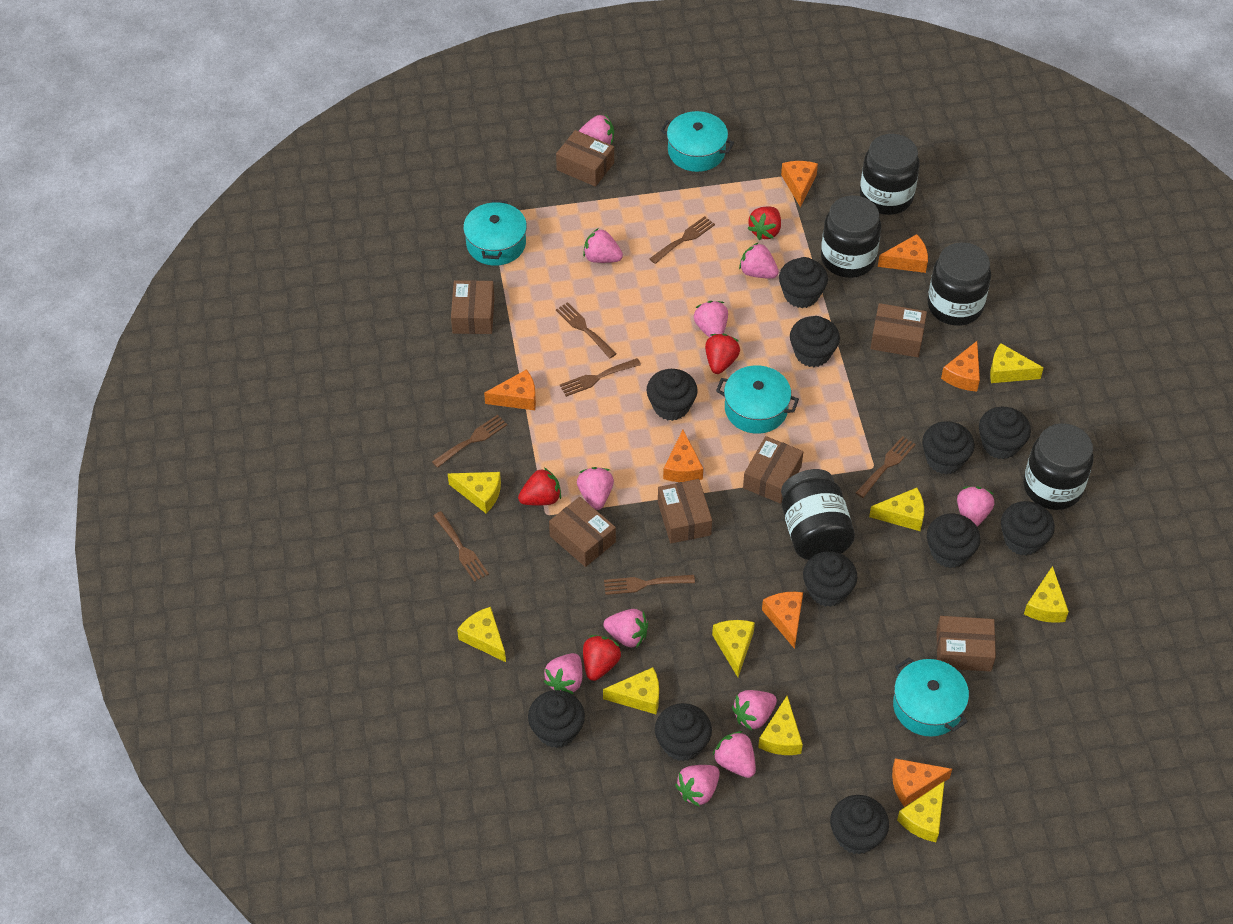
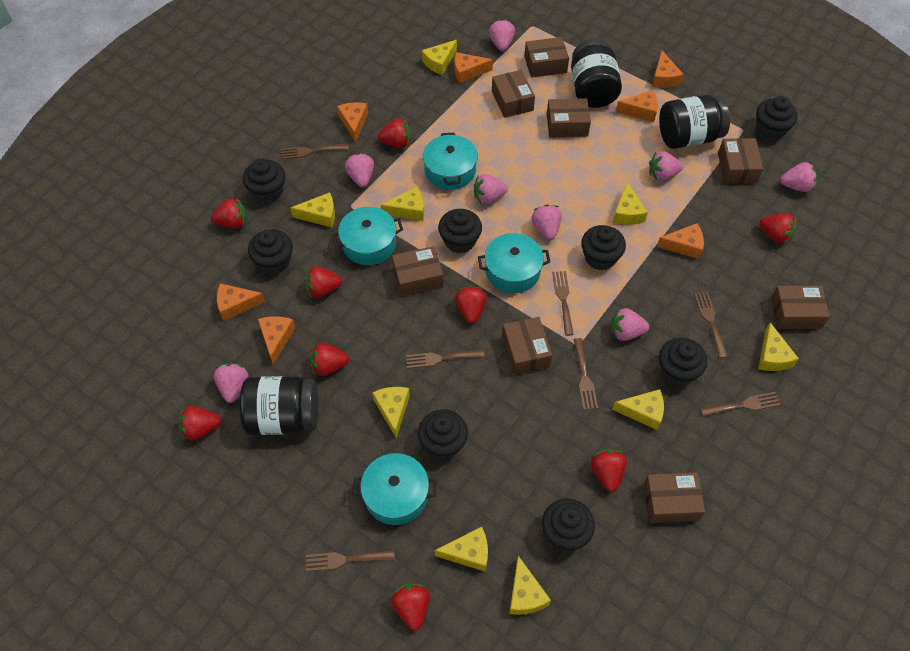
black cupcake: 11 -> 8
black jar: 5 -> 3
brown box: 7 -> 8
pink strawberry: 11 -> 8
red strawberry: 4 -> 9

